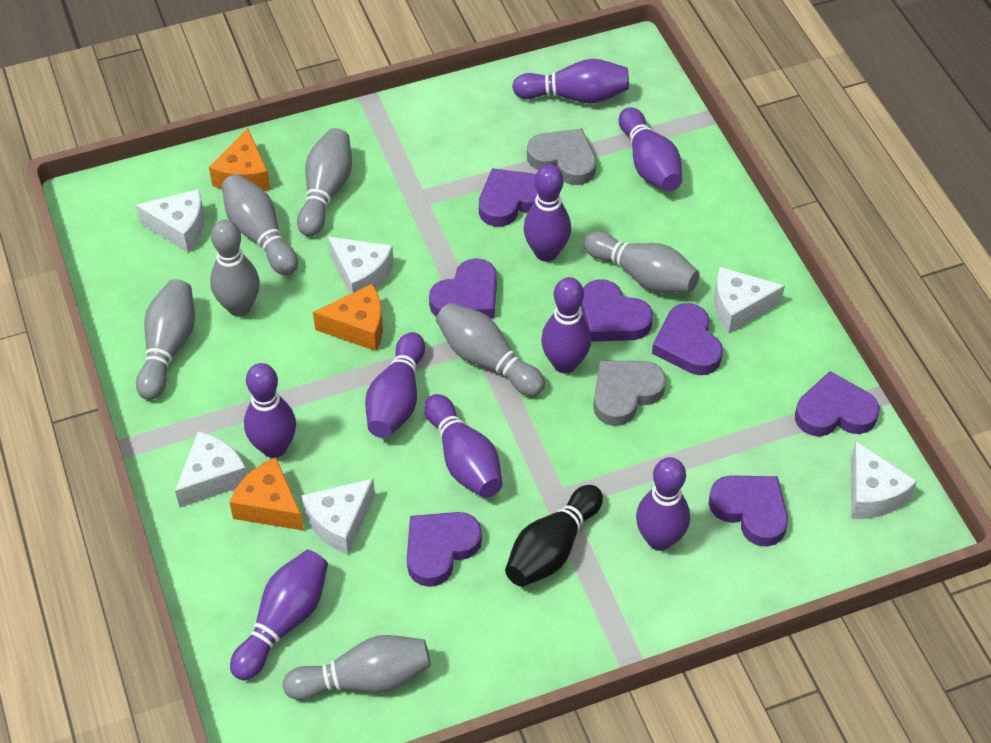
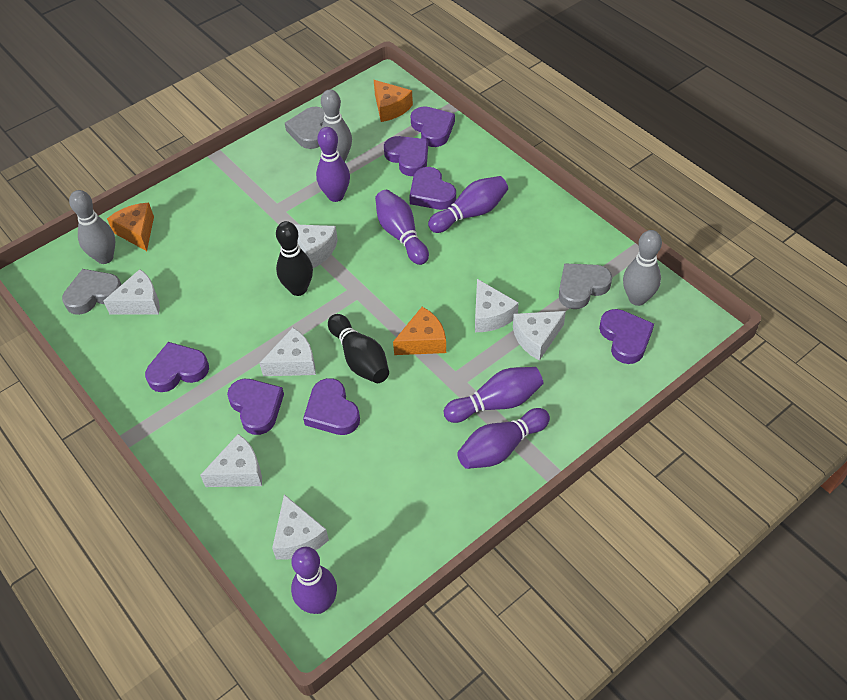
black bowling pin: 1 -> 2
grey bowling pin: 7 -> 3
grey heart: 2 -> 3
purple bowling pin: 9 -> 6
white cheese: 6 -> 7

